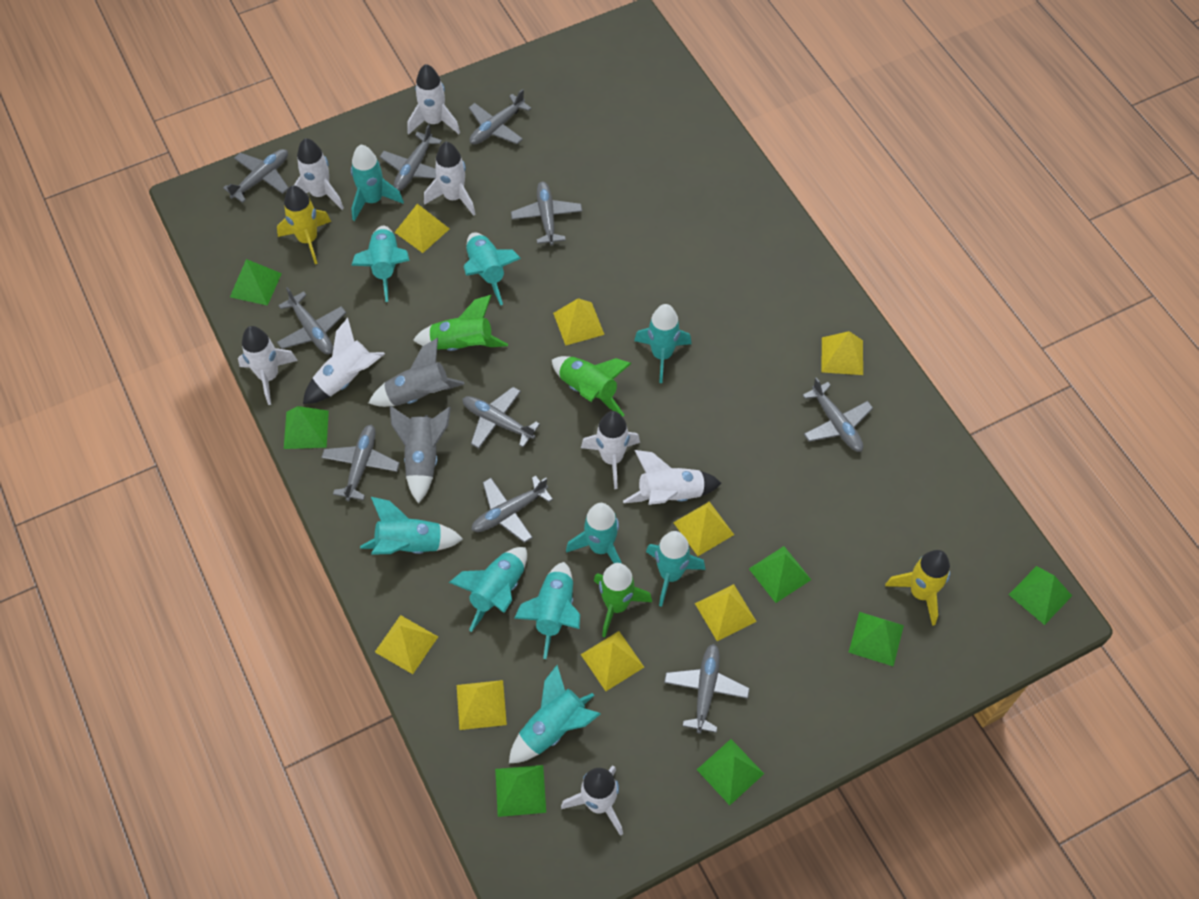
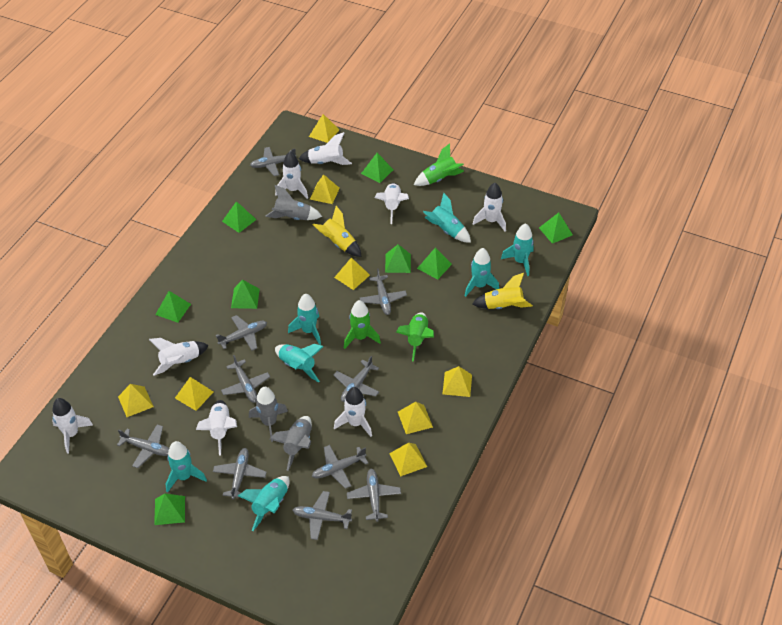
green pyramid: 7 -> 8
grey rocket: 2 -> 3
turquoise rocket: 10 -> 7

